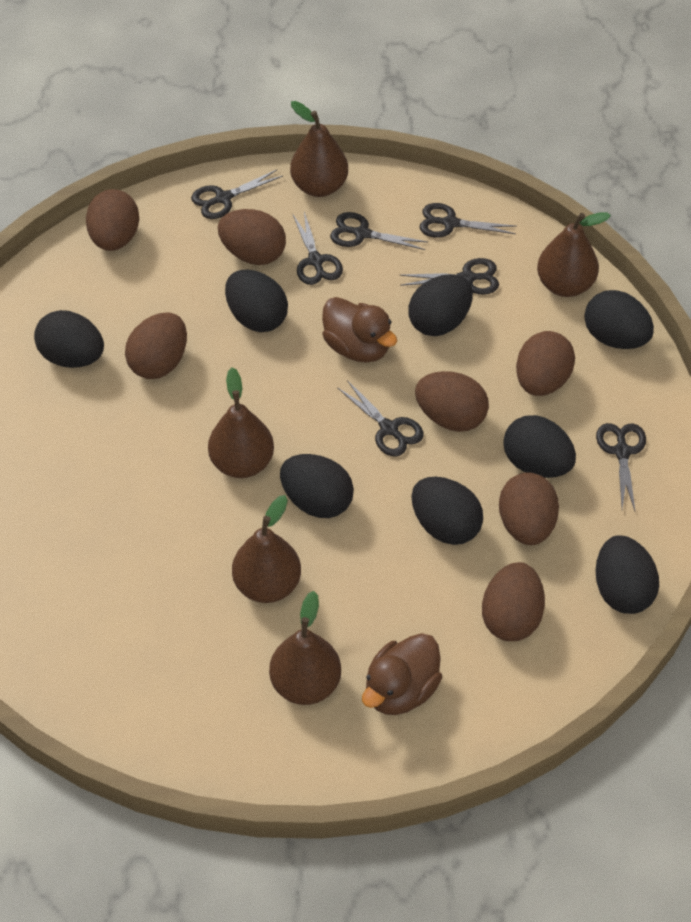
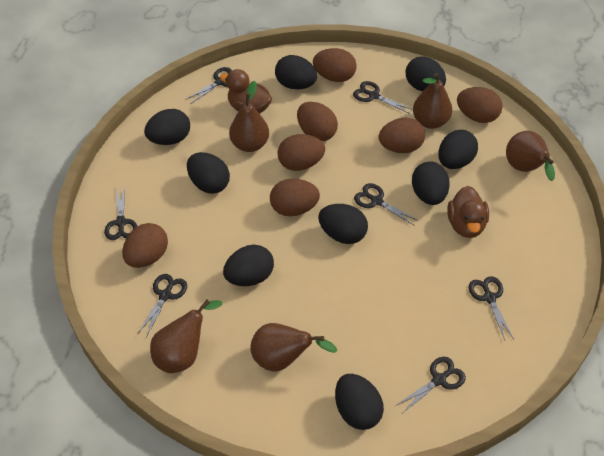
black egg: 8 -> 9

